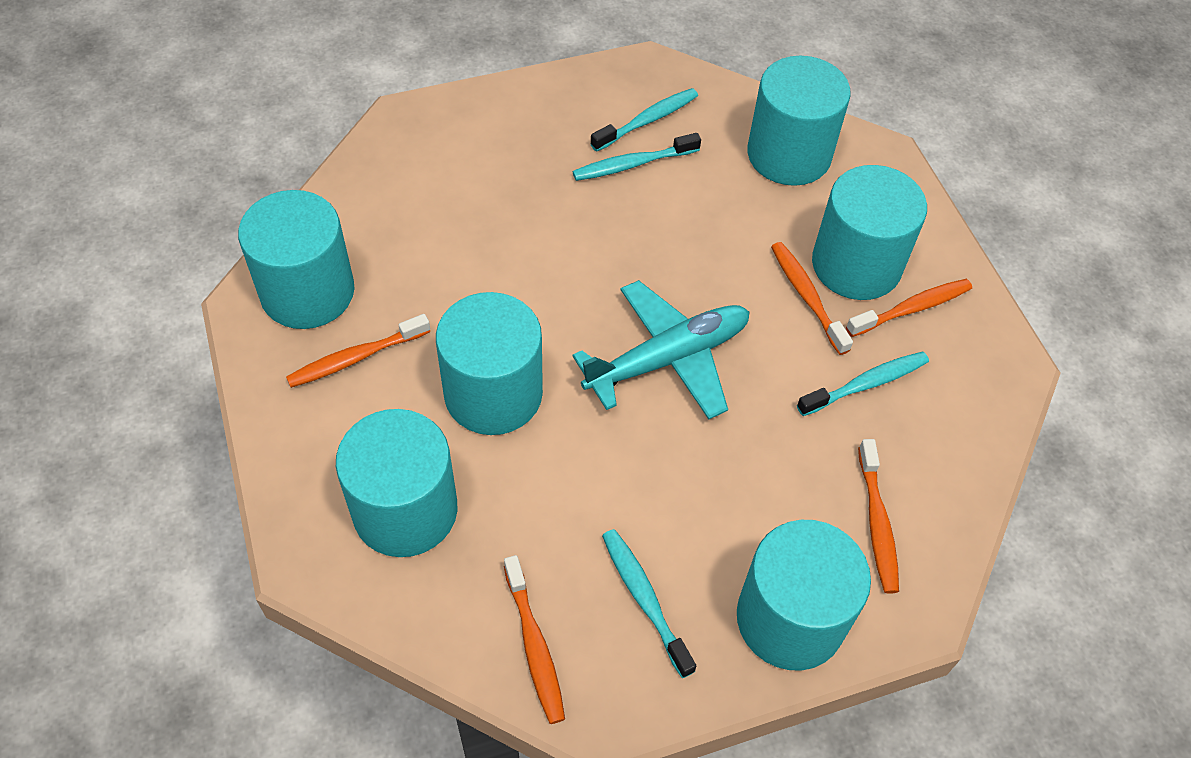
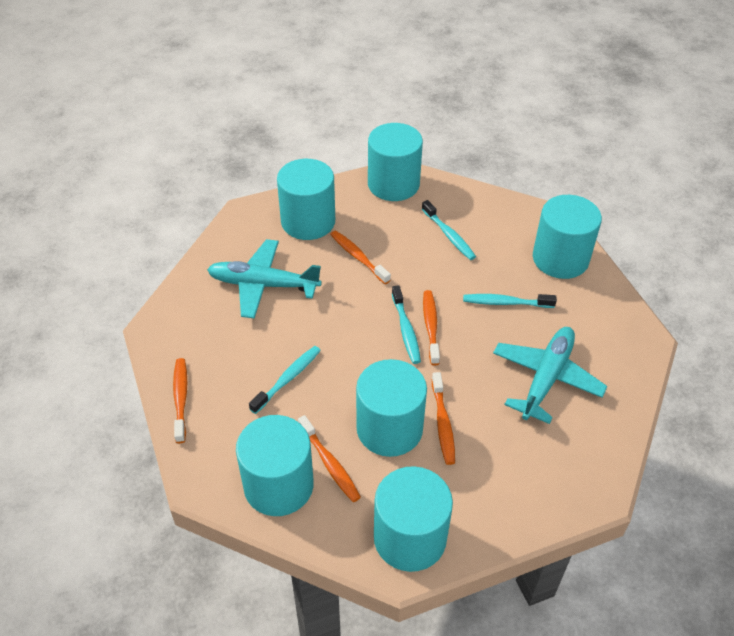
turquoise plane: 1 -> 2

